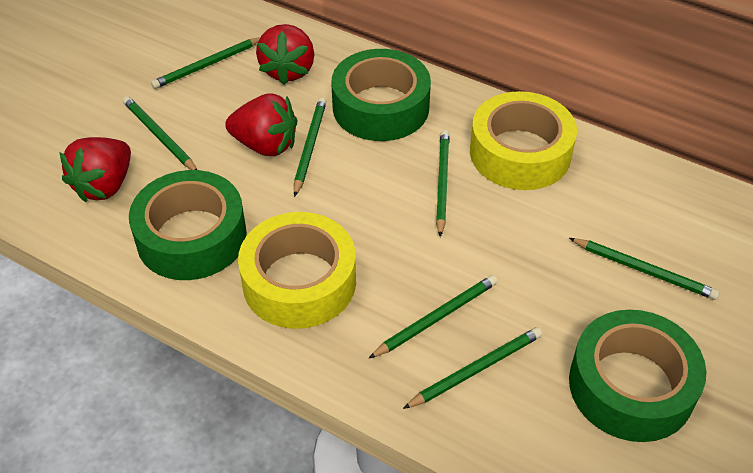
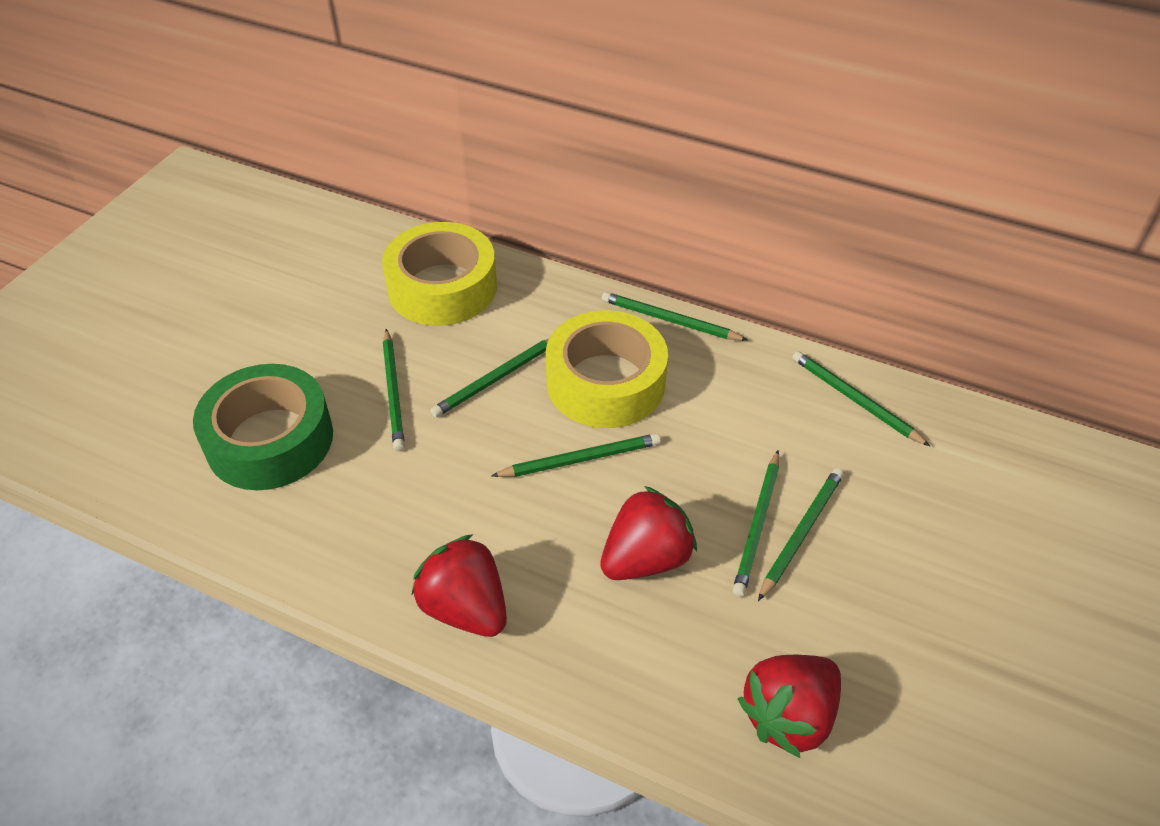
green tape: 3 -> 1

